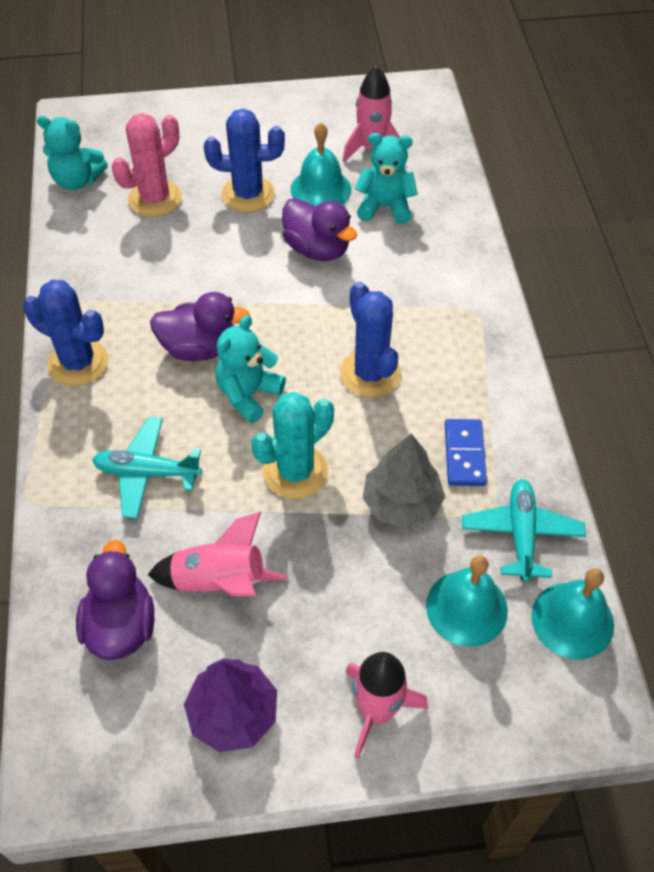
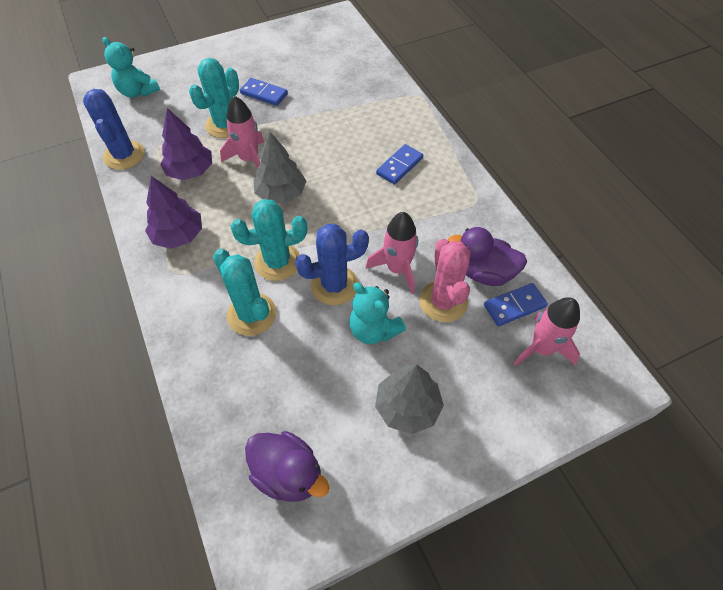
blue cactus: 3 -> 2
blue domino: 1 -> 3
grey tree: 1 -> 2
purple duck: 3 -> 2
purple tree: 1 -> 2
turquoise bell: 3 -> 0
turquoise cactus: 1 -> 3
turquoise plane: 2 -> 0
turquoise teddy bear: 3 -> 2

